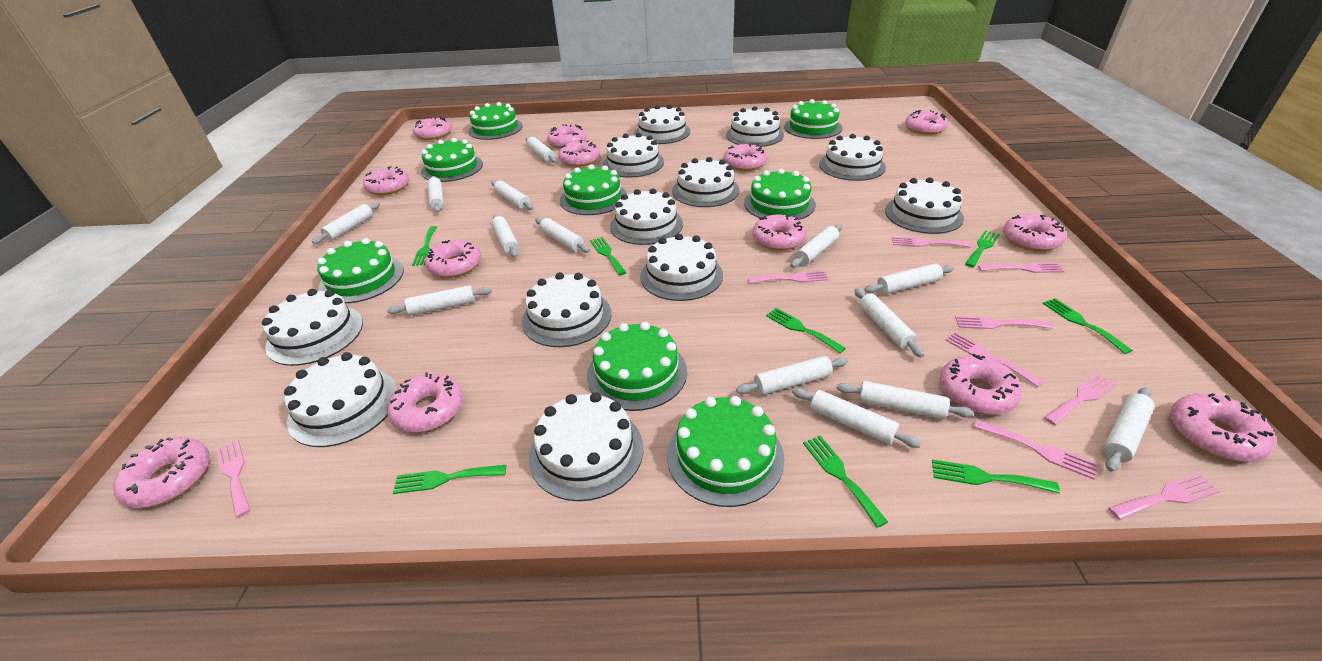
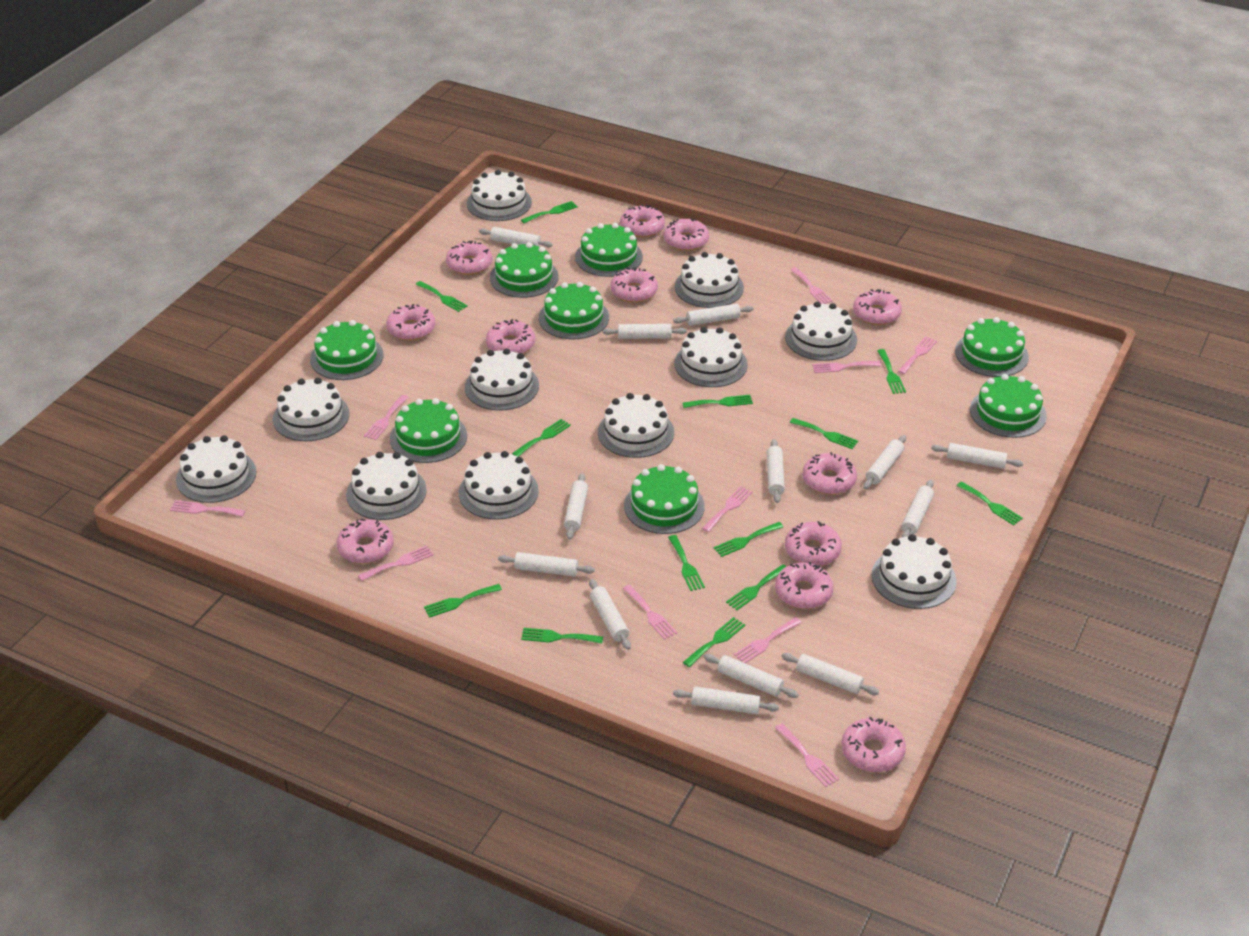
green fork: 8 -> 13
pink donut: 13 -> 12
pink fork: 9 -> 10
white cake: 12 -> 11
white rolling pin: 14 -> 13

